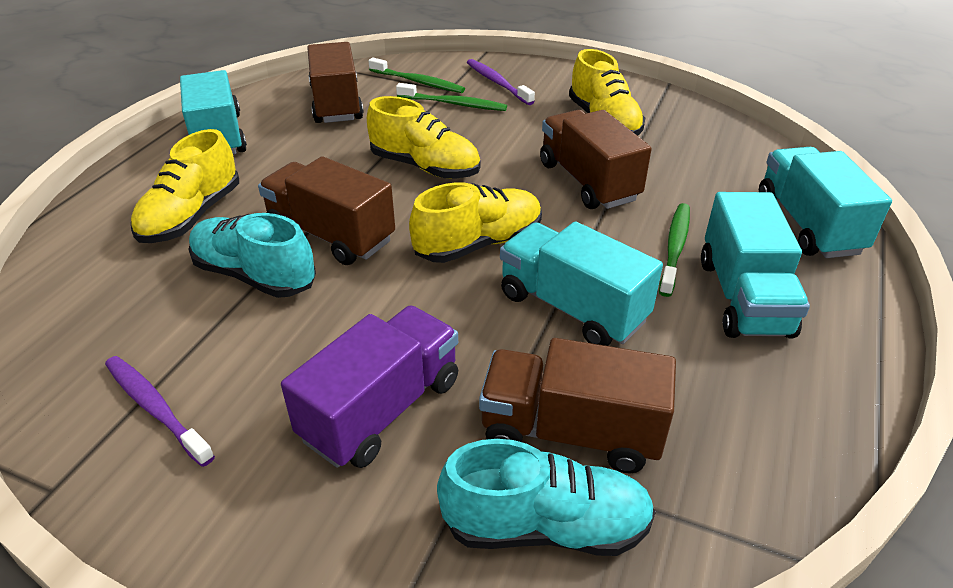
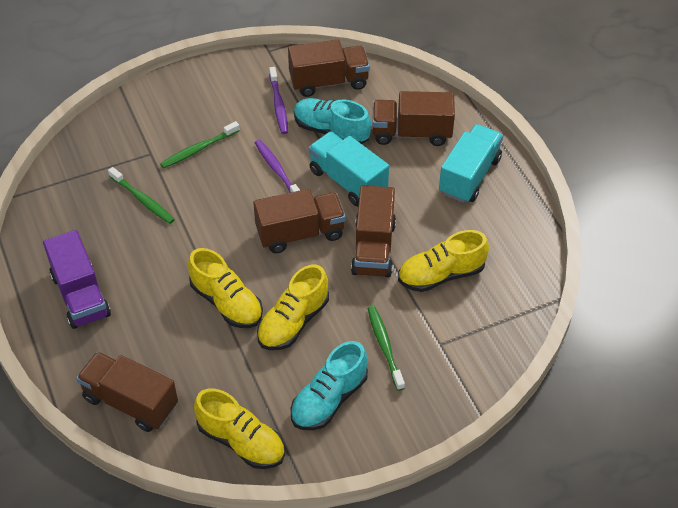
brown truck: 4 -> 5
turquoise truck: 4 -> 2

